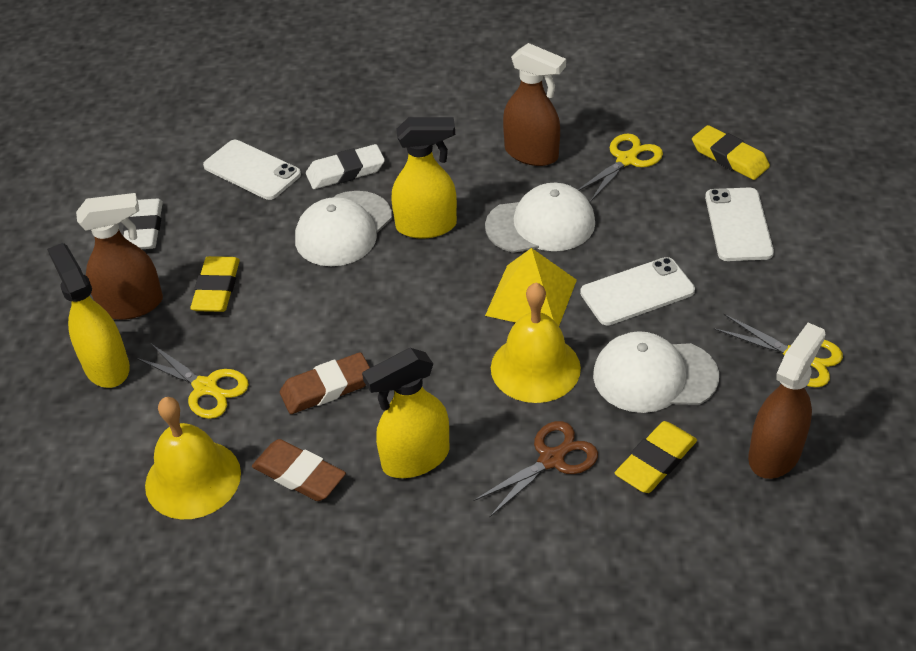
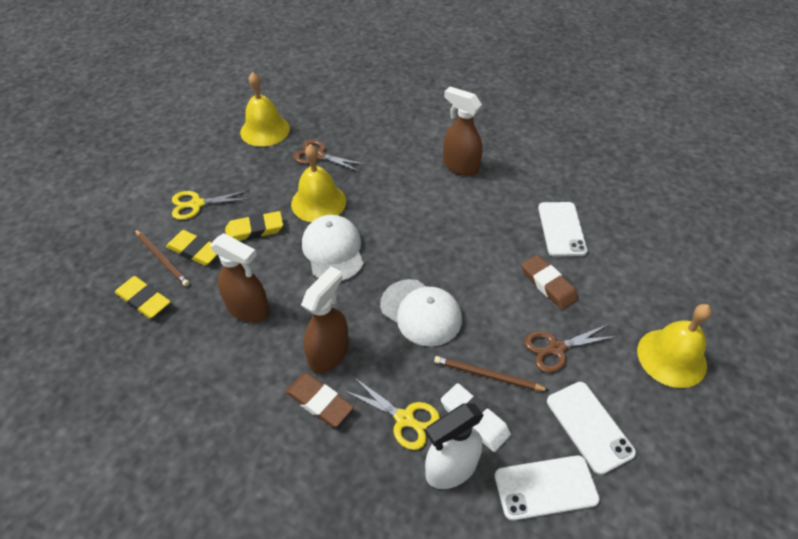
brown pencil: 0 -> 2
brown scissors: 1 -> 2
white cap: 3 -> 2
white eraser: 2 -> 1
white spray bottle: 0 -> 1
yellow bell: 2 -> 3
yellow pyramid: 1 -> 0
yellow scissors: 3 -> 2
yellow spray bottle: 3 -> 0

